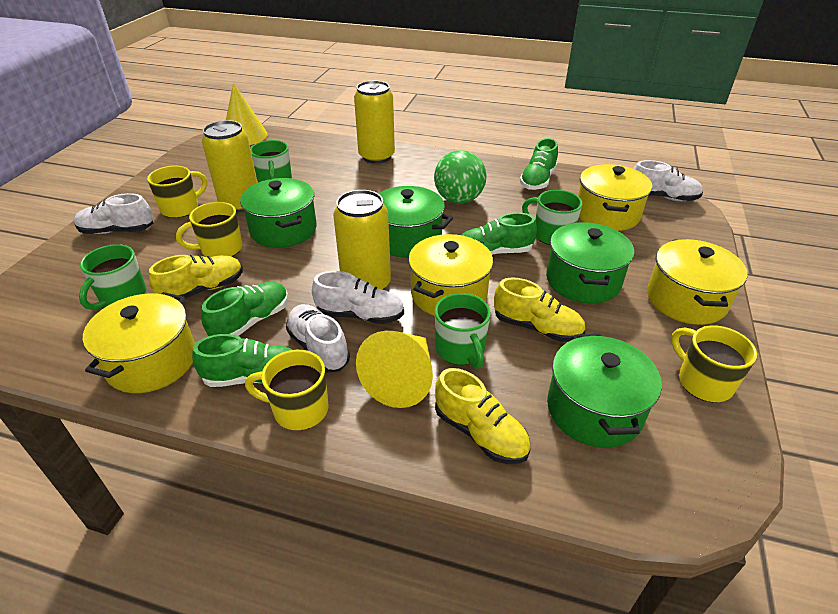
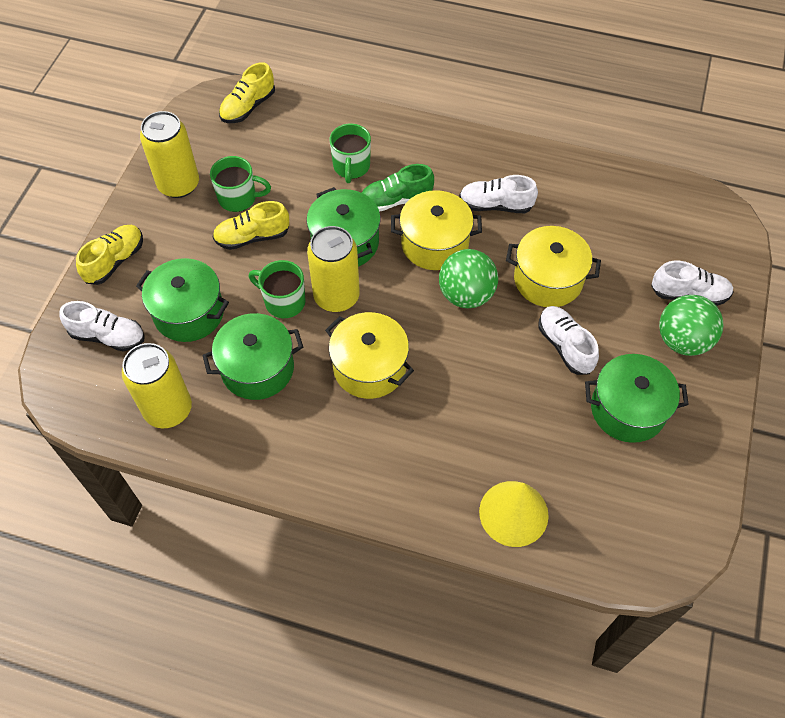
green ball: 1 -> 2
green mug: 4 -> 3
green shoe: 4 -> 1
yellow cone: 2 -> 1
yellow mug: 4 -> 0
yellow pot: 4 -> 3

